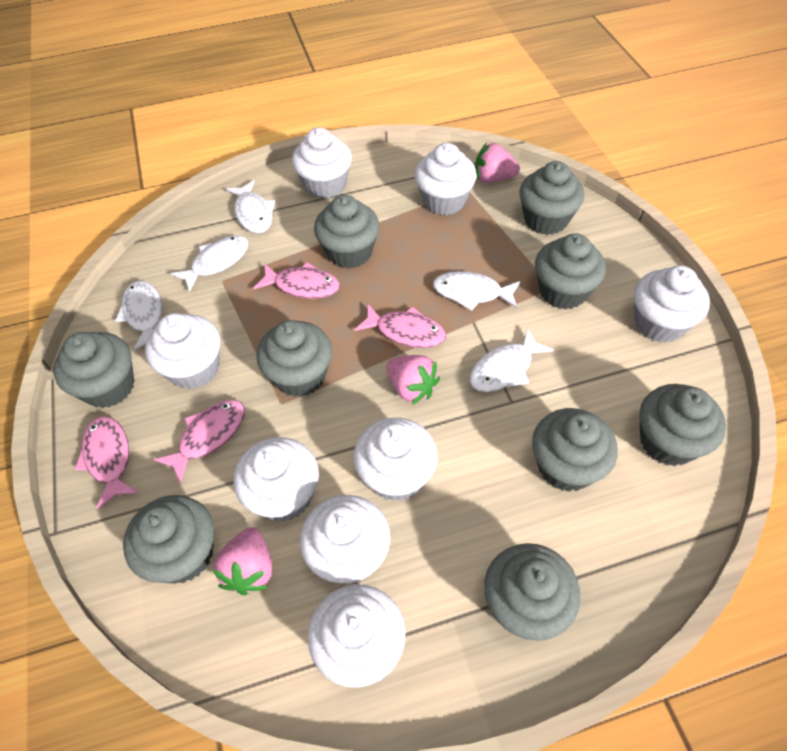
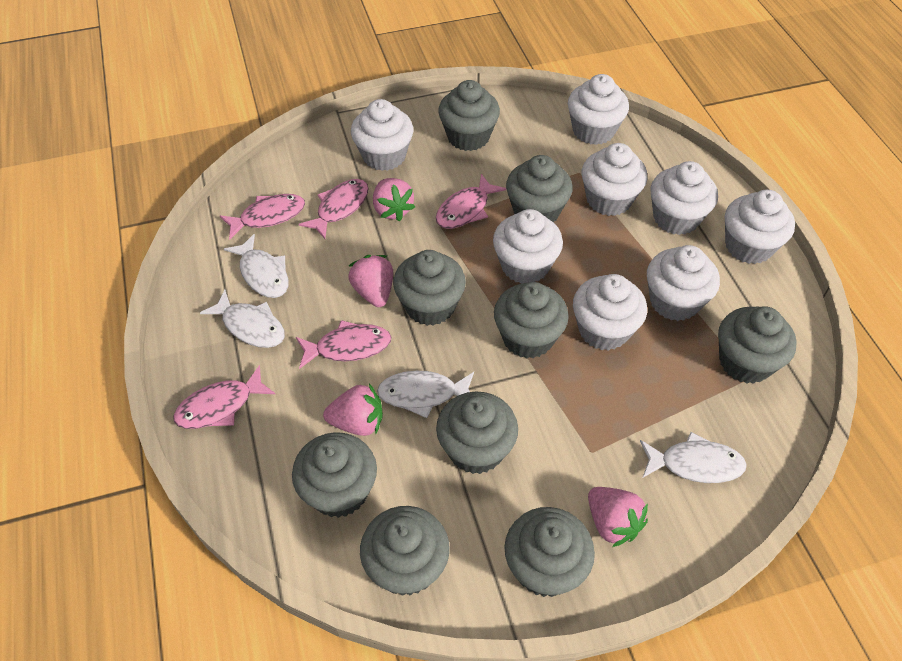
pink fish: 4 -> 5
pink strawberry: 3 -> 4
white fish: 5 -> 4

